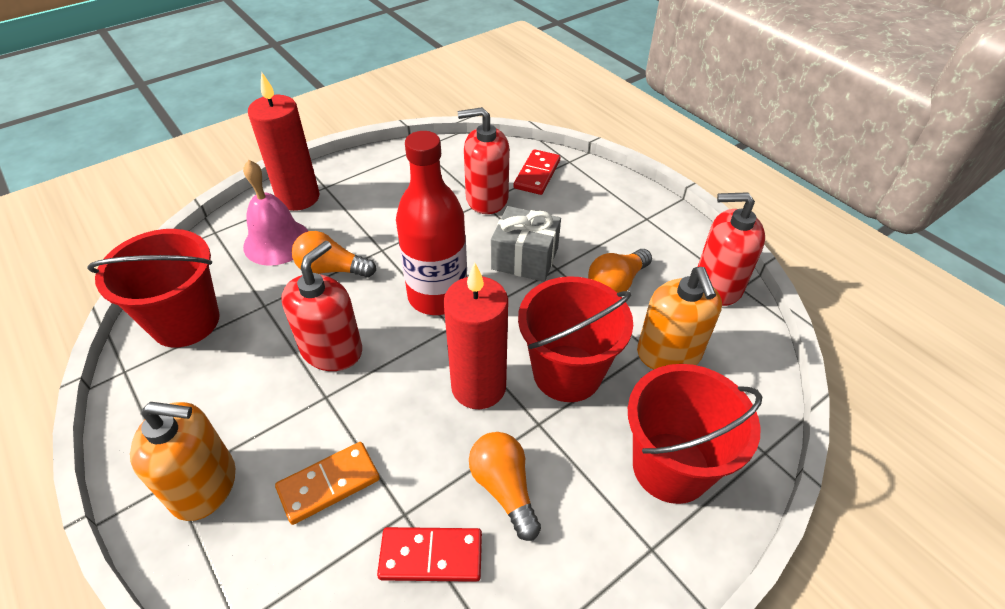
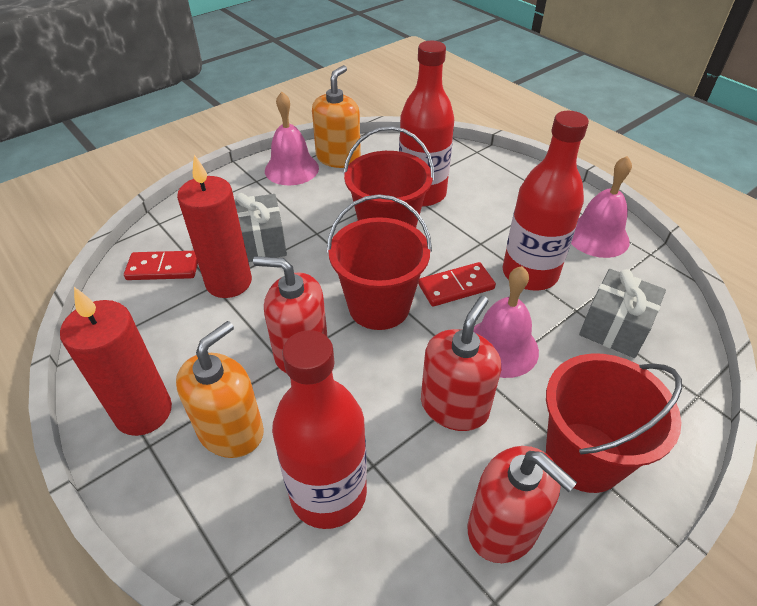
grey gift: 1 -> 2
orange domino: 1 -> 0
orange light bulb: 3 -> 0
pink bell: 1 -> 3
red bottle: 1 -> 3

